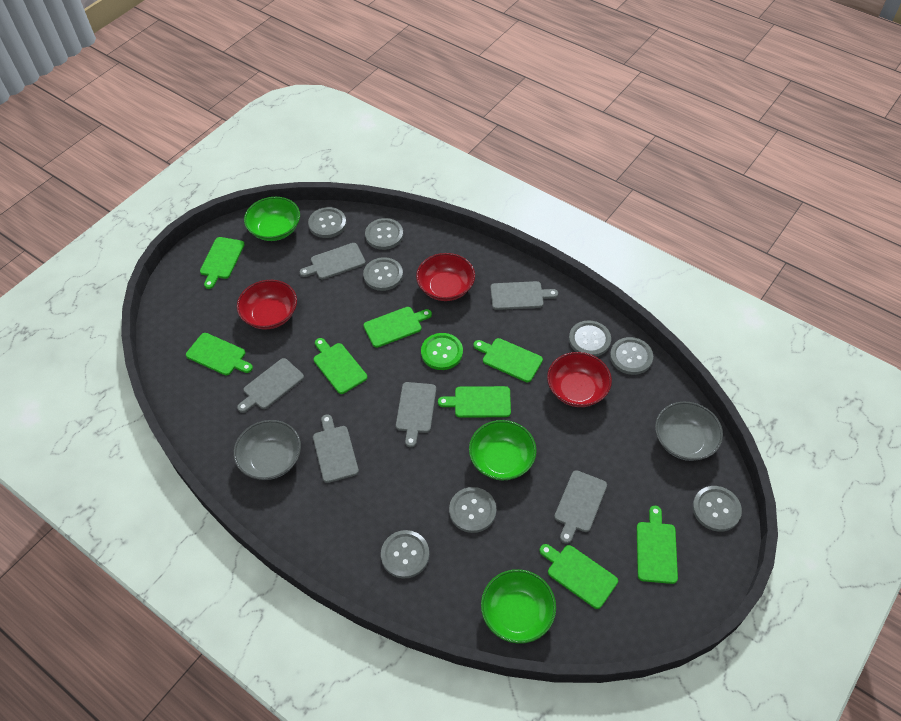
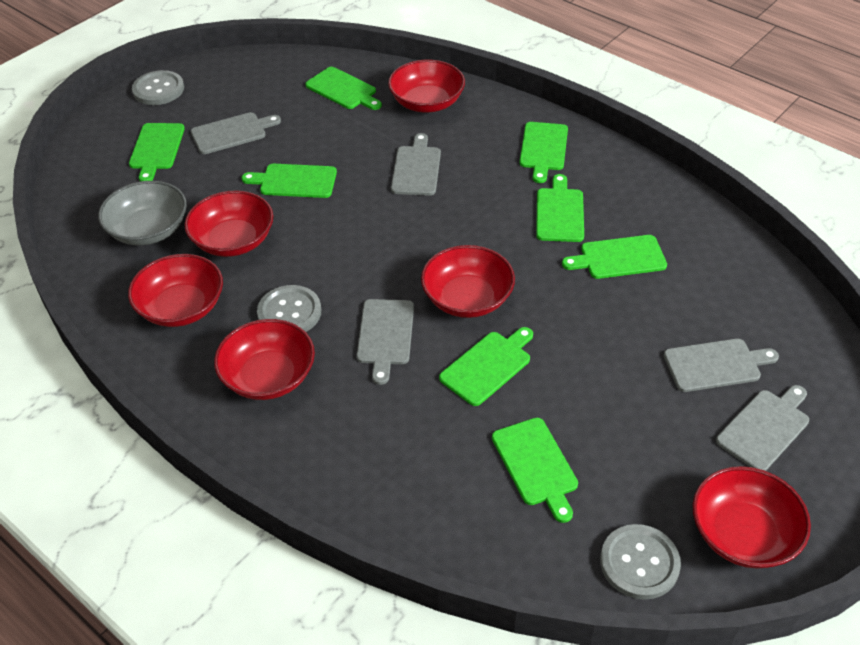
green bowl: 3 -> 0
green button: 1 -> 0
grey bowl: 2 -> 1
grey button: 8 -> 3
grey cutting board: 6 -> 5
red bowl: 3 -> 6

